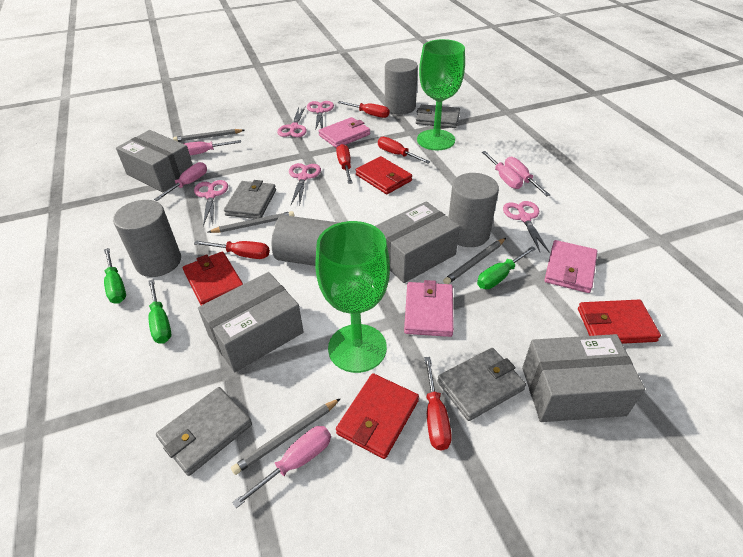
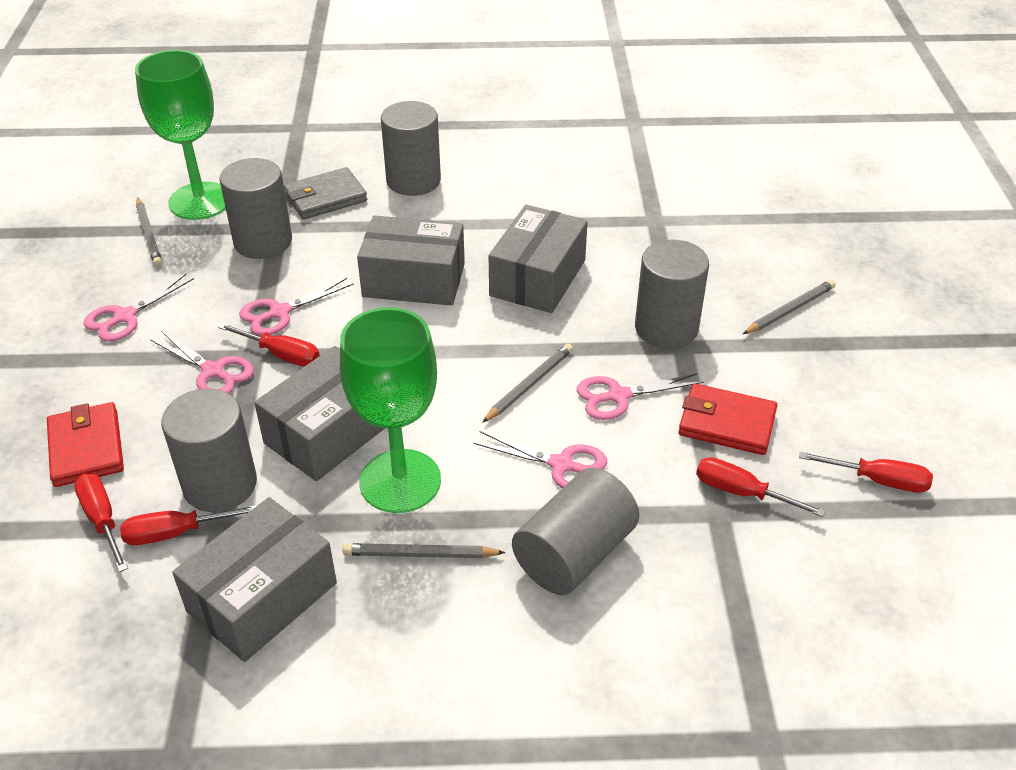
green screwdriver: 3 -> 0
grey cylinder: 4 -> 5
grey wallet: 4 -> 1
pink screwdriver: 5 -> 0
pink wallet: 3 -> 0
red wallet: 4 -> 2

